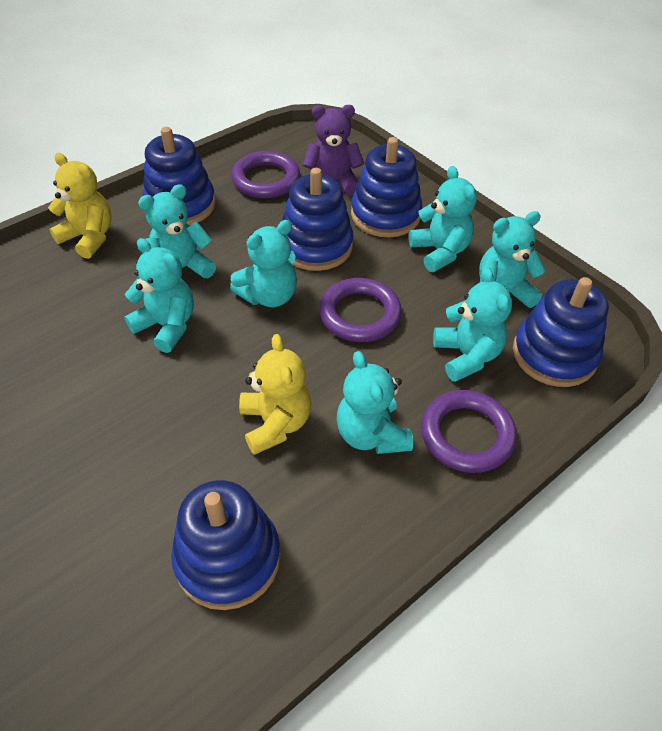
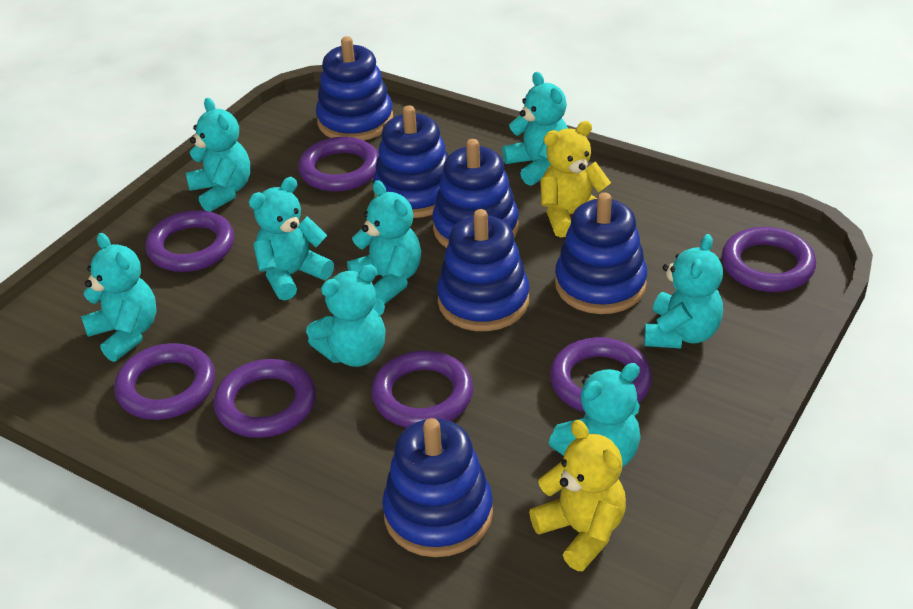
blue stacking toy: 5 -> 6
purple ring: 3 -> 7
purple teddy bear: 1 -> 0
turquoise teddy bear: 7 -> 8

